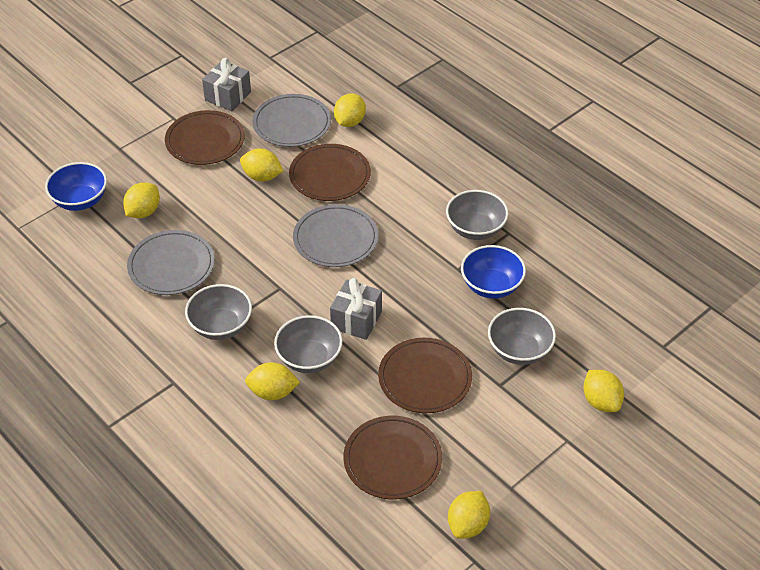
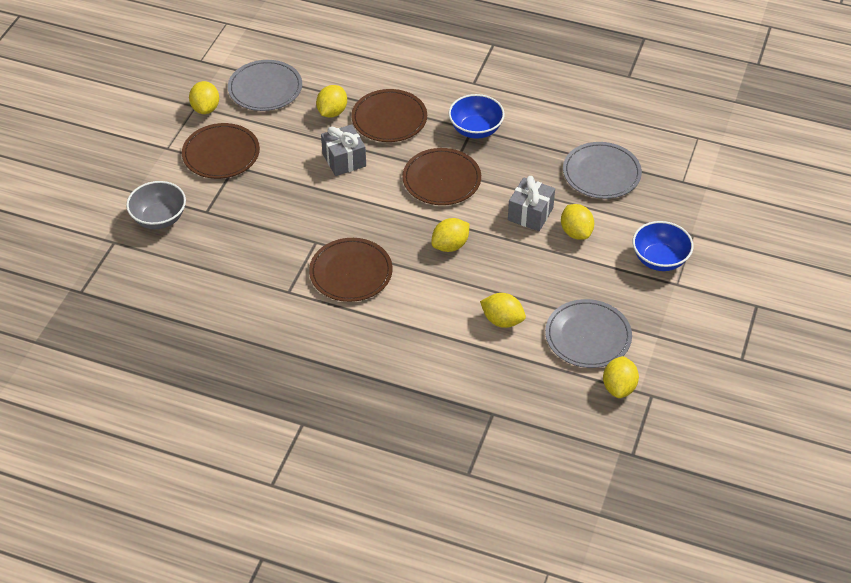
grey bowl: 4 -> 1

